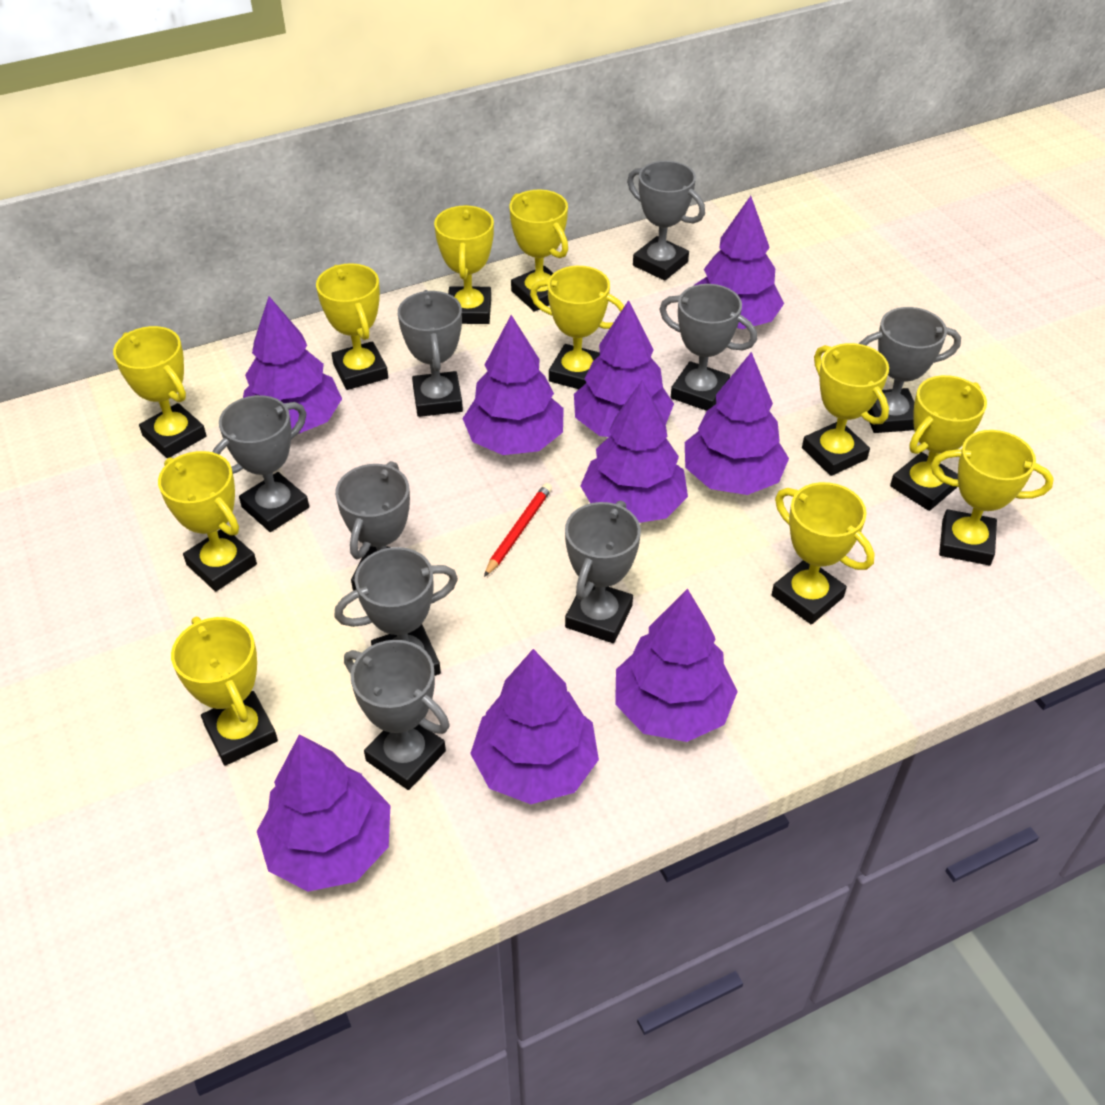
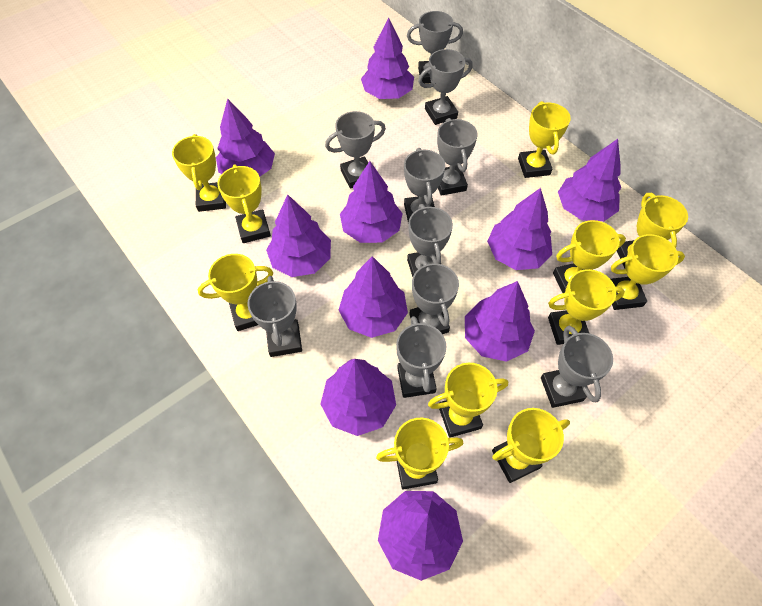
grey trophy: 9 -> 10
purple tree: 9 -> 10
red pencil: 1 -> 0

